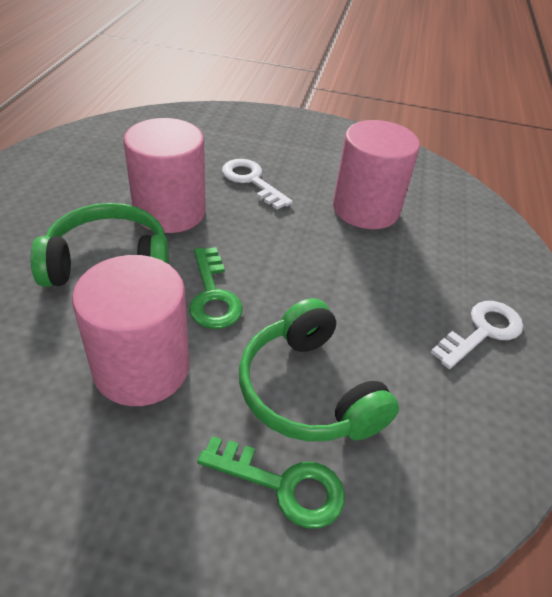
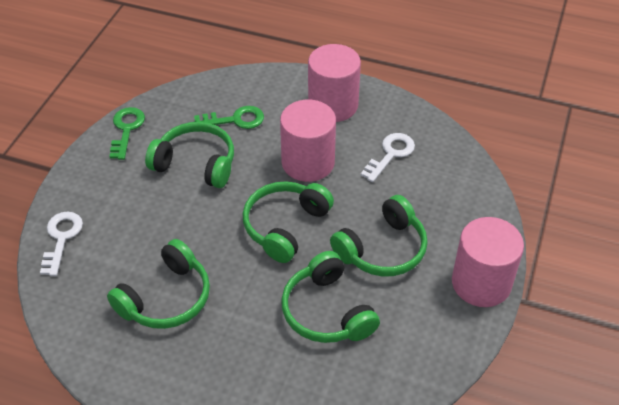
green headphones: 2 -> 5

